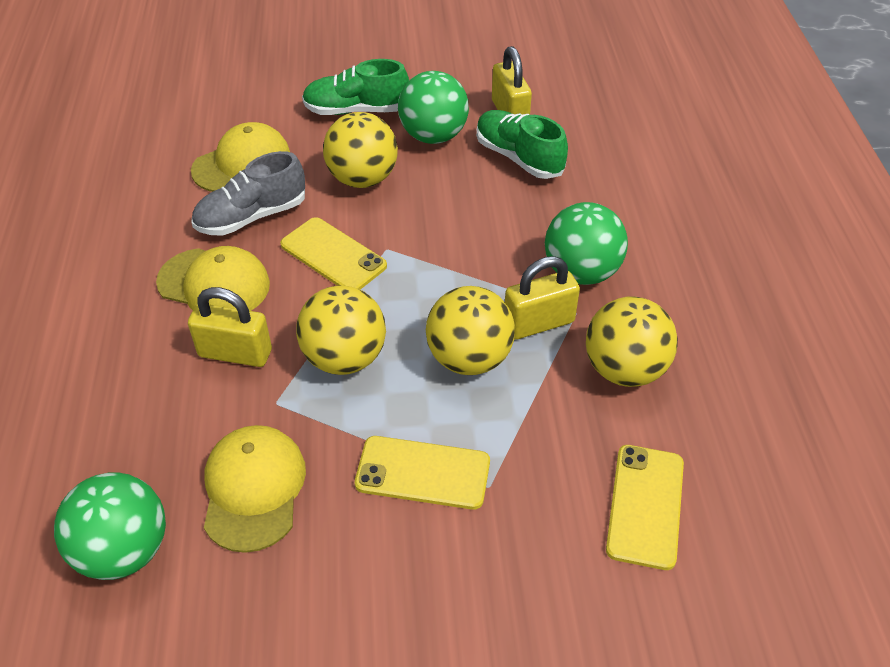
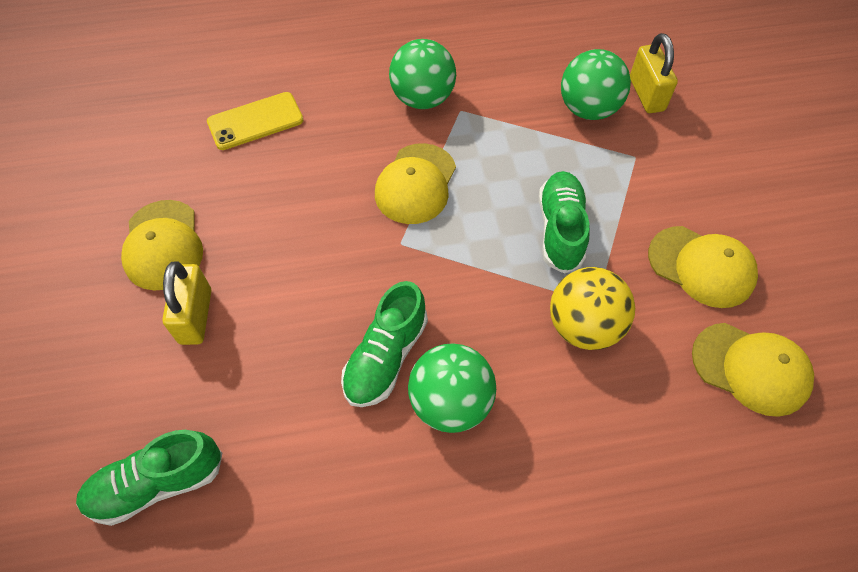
green shoe: 2 -> 3
grey shoe: 1 -> 0
yellow ball: 4 -> 1
yellow cap: 3 -> 4
yellow padlock: 3 -> 2
yellow phone: 3 -> 1

